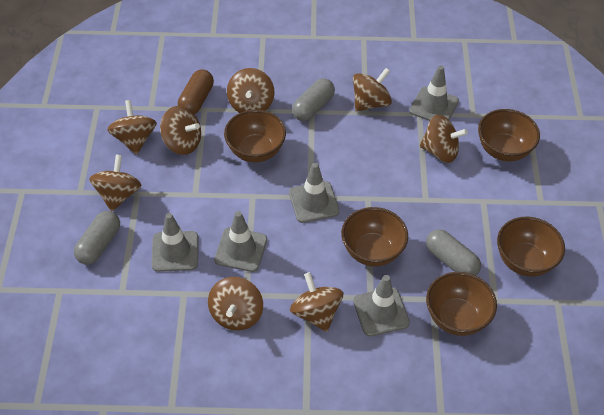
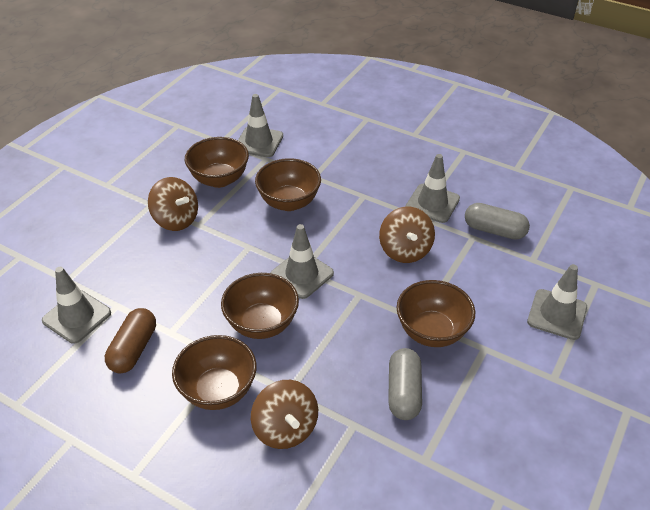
brown spinning top: 8 -> 3
grey capsule: 3 -> 2

